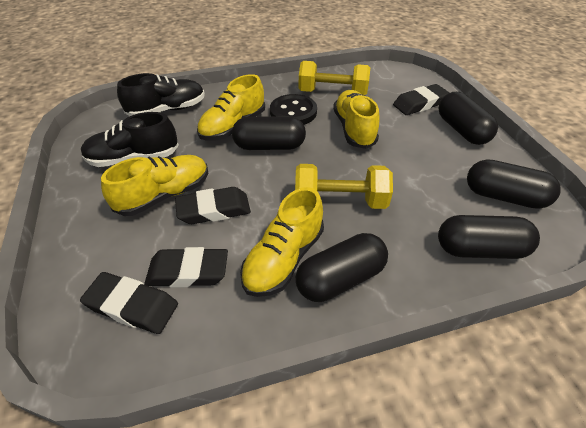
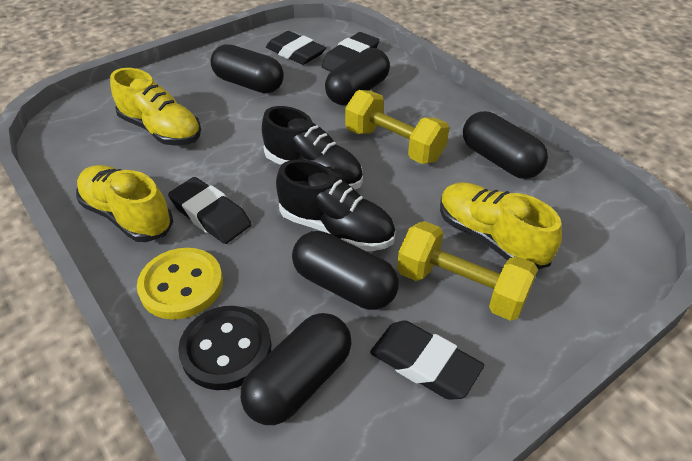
yellow button: 0 -> 1
yellow shoe: 4 -> 3

